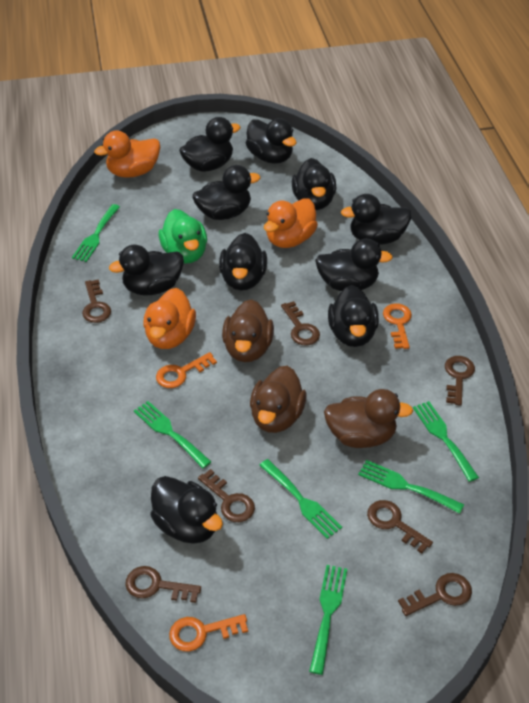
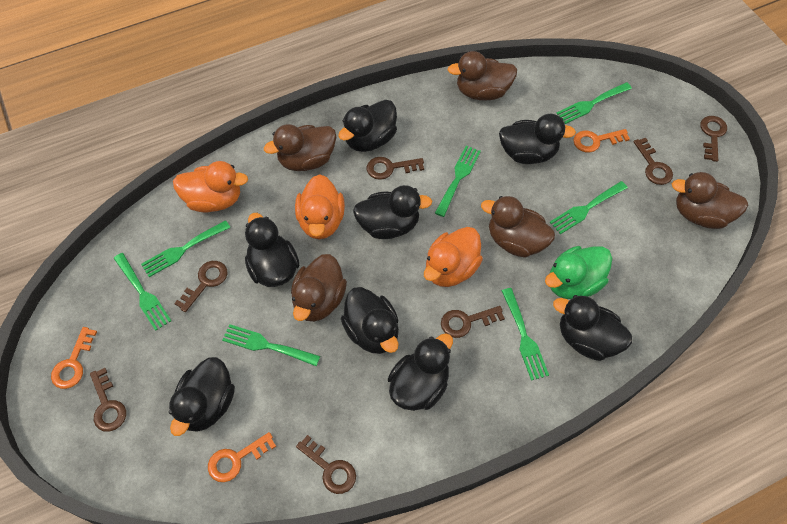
black duck: 10 -> 8
brown duck: 3 -> 5
green fork: 6 -> 7

